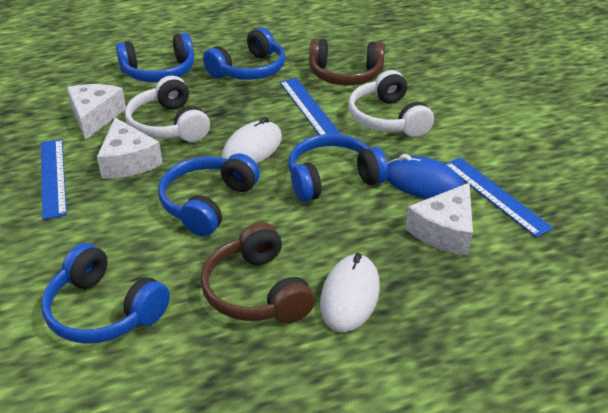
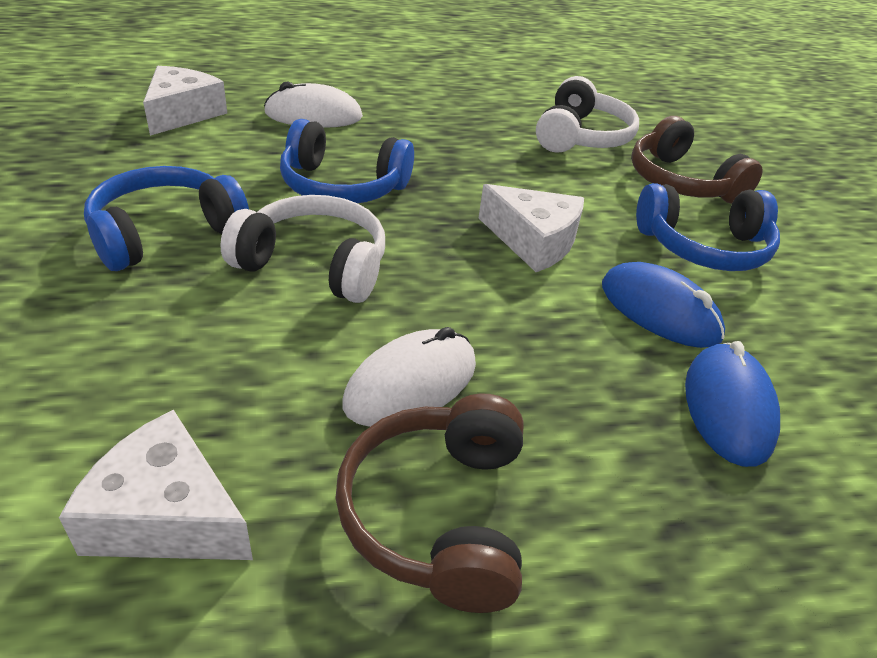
blue headphones: 5 -> 3
blue mouse: 1 -> 2
blue ruler: 3 -> 0

